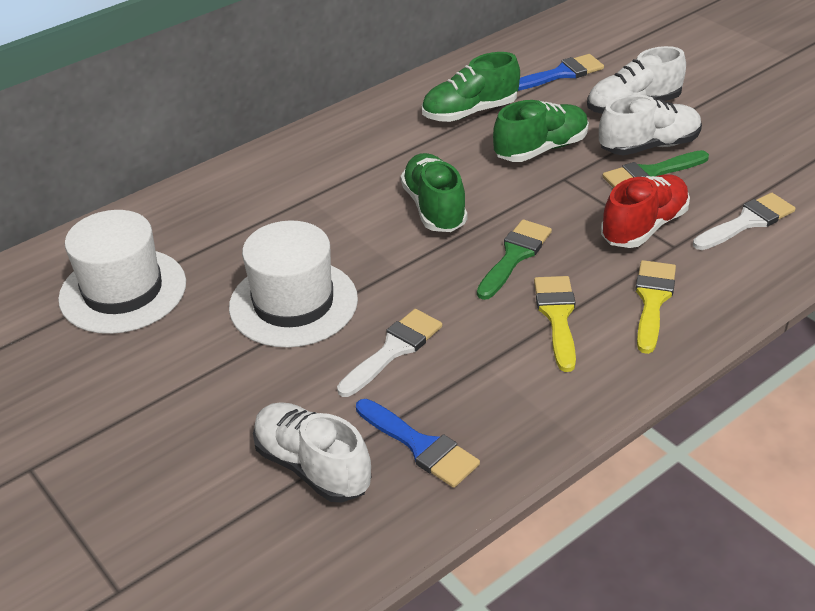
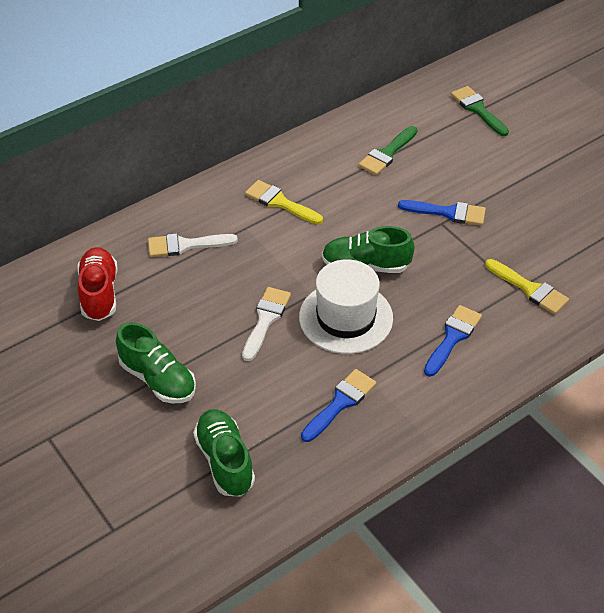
blue brush: 2 -> 3
white hat: 2 -> 1
white shoe: 3 -> 0

